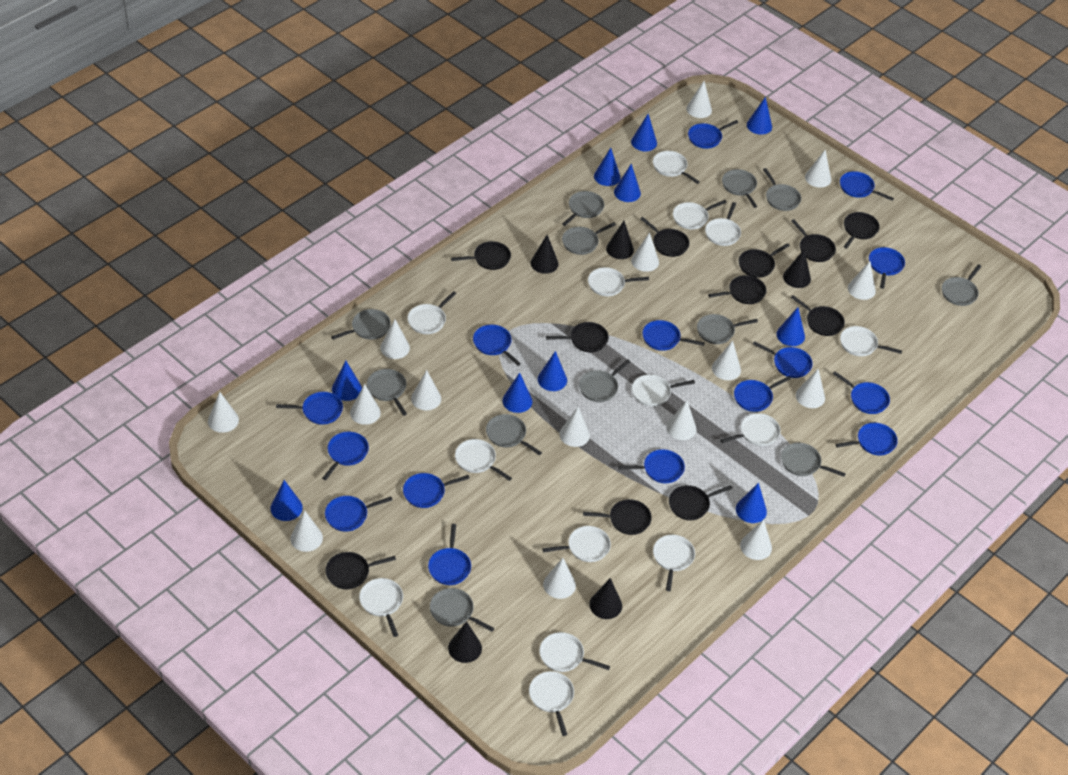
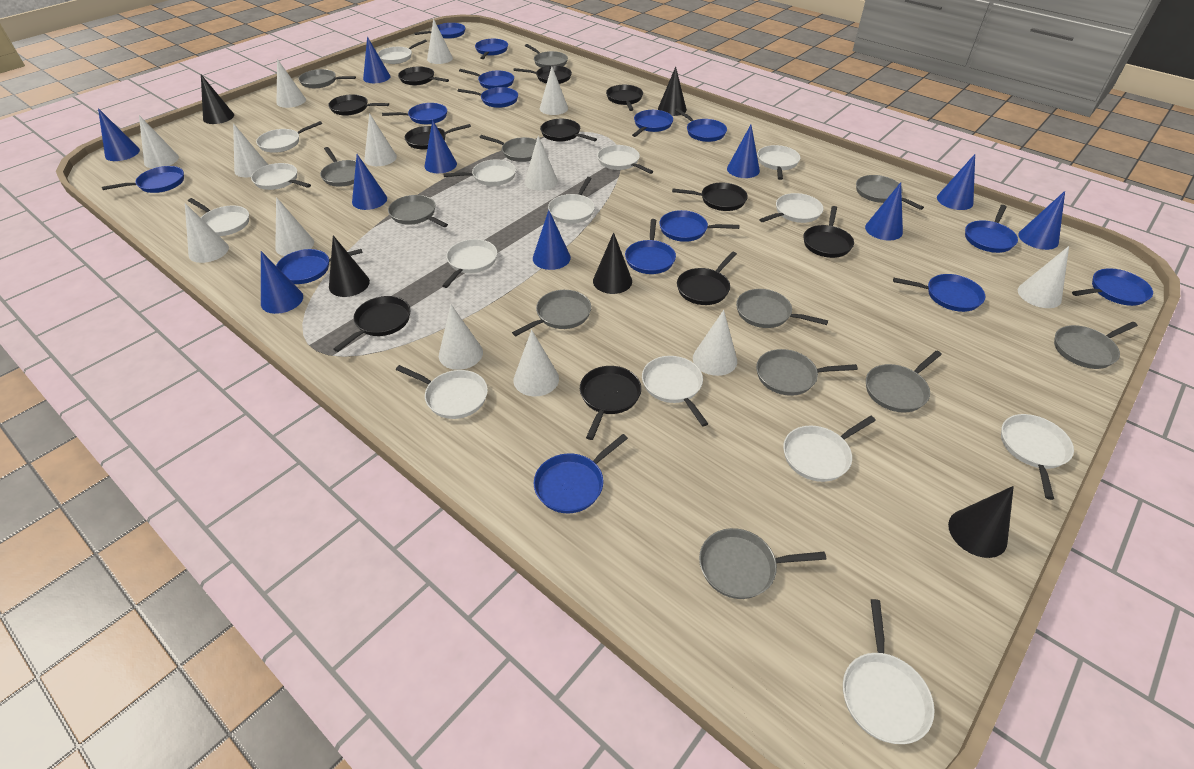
white cone: 15 -> 13
white pan: 14 -> 15

